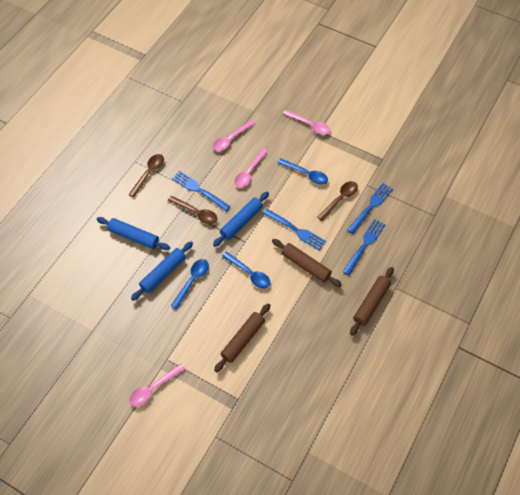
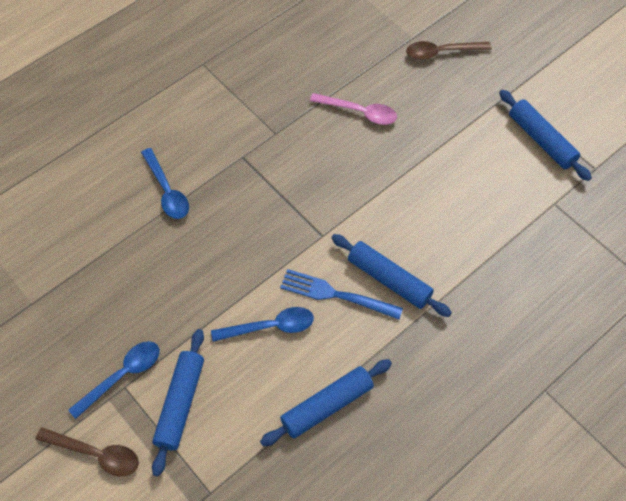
blue fork: 4 -> 1
blue rolling pin: 3 -> 4
brown rolling pin: 3 -> 0
brown spoon: 3 -> 2
pink spoon: 4 -> 1

